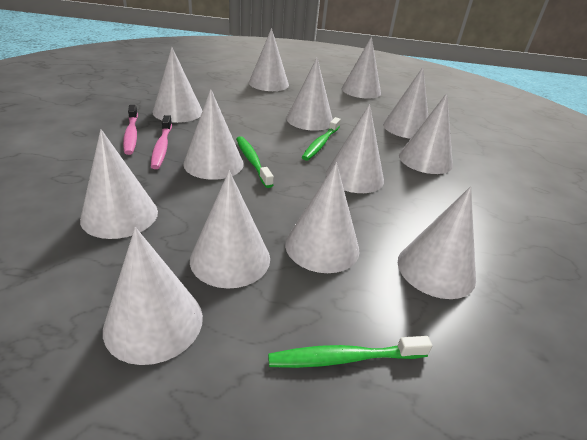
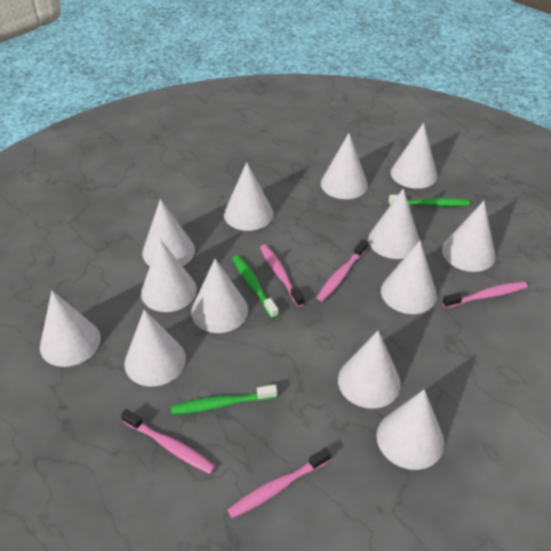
pink toothbrush: 2 -> 5

